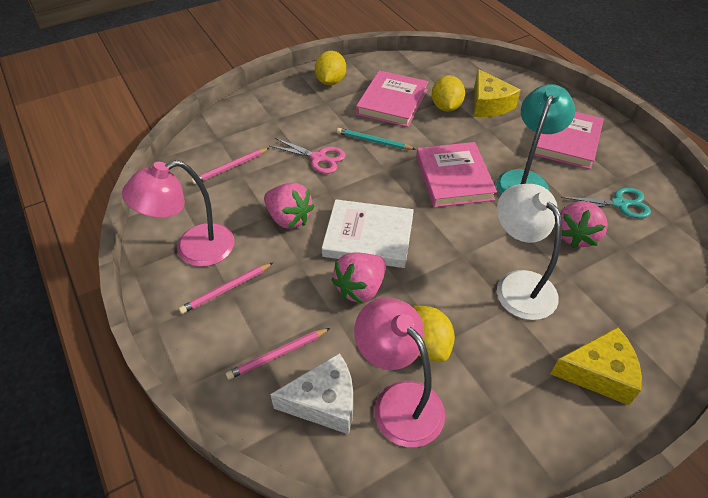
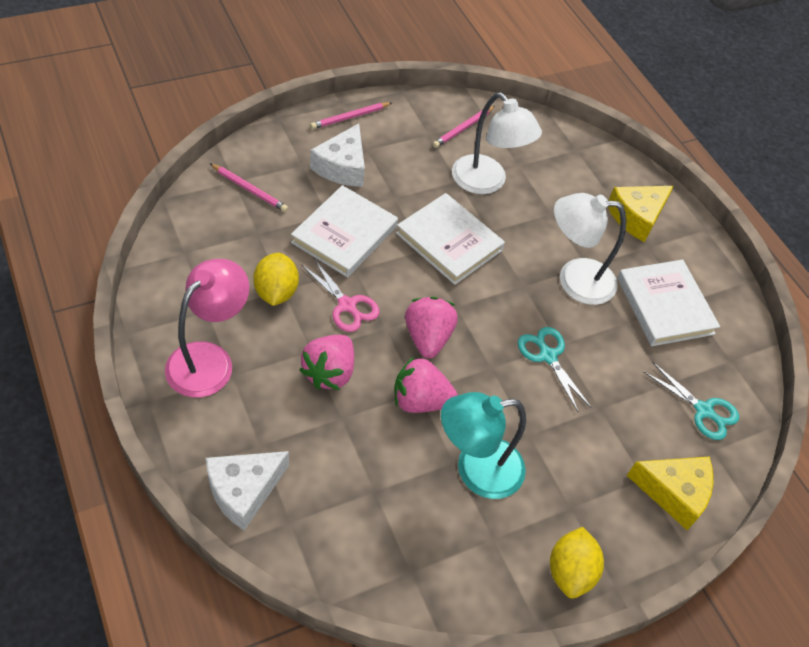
pink book: 3 -> 0
pink lamp: 2 -> 1
turquoise pencil: 1 -> 0
turquoise scissors: 1 -> 2
white book: 1 -> 3
white cheese: 1 -> 2
white lamp: 1 -> 2
yellow lemon: 3 -> 2

